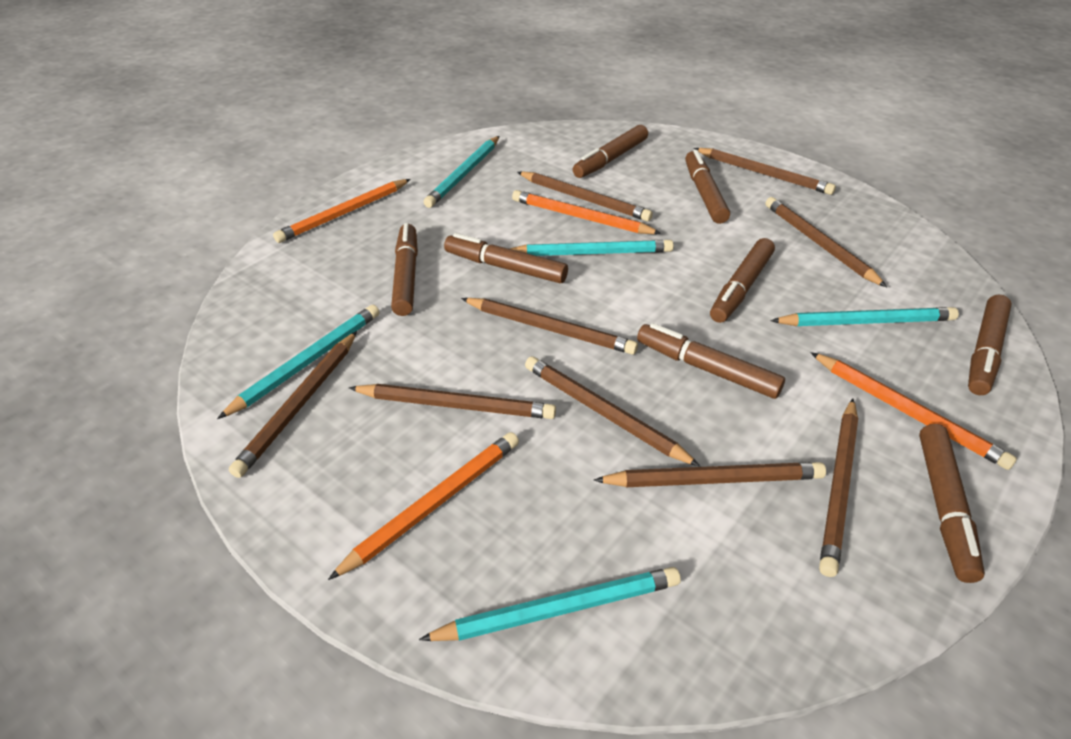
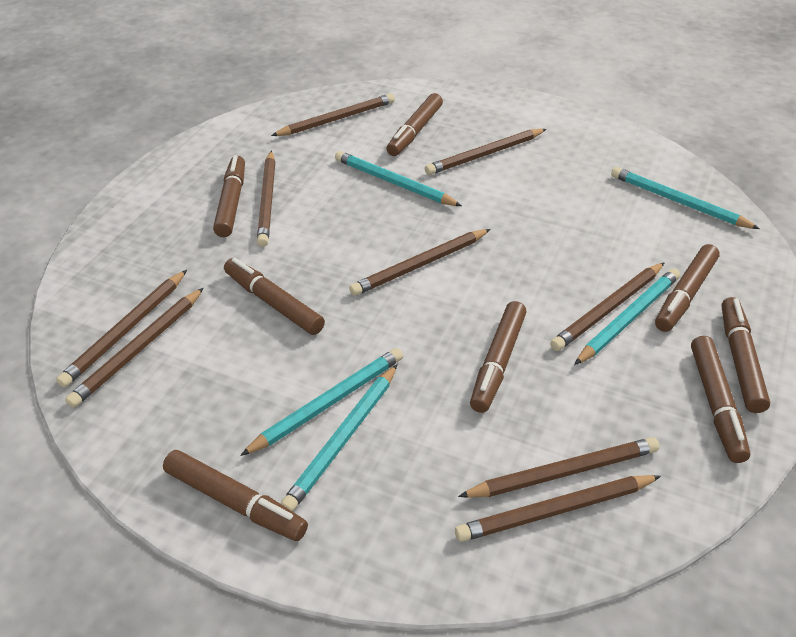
orange pencil: 4 -> 0

